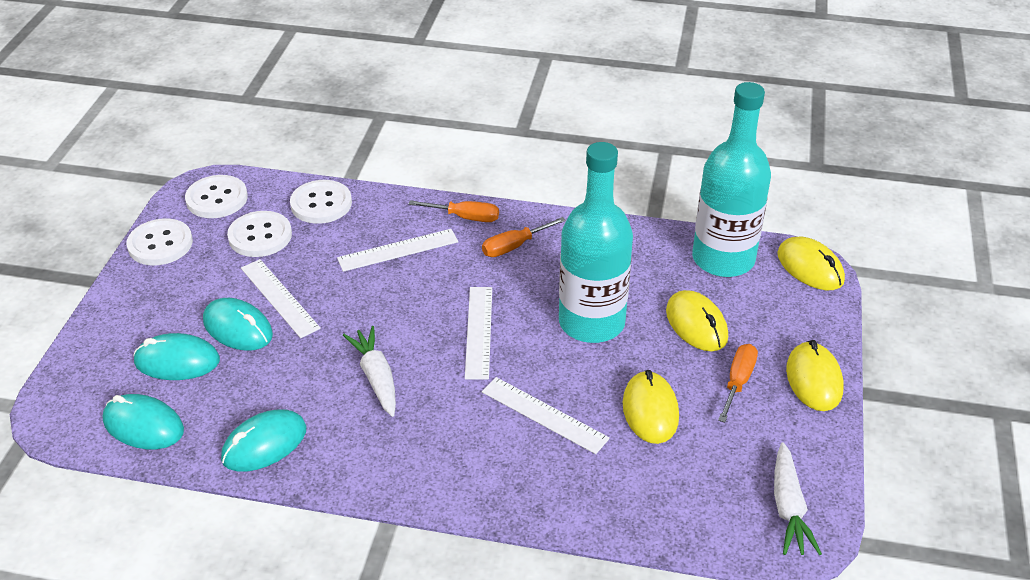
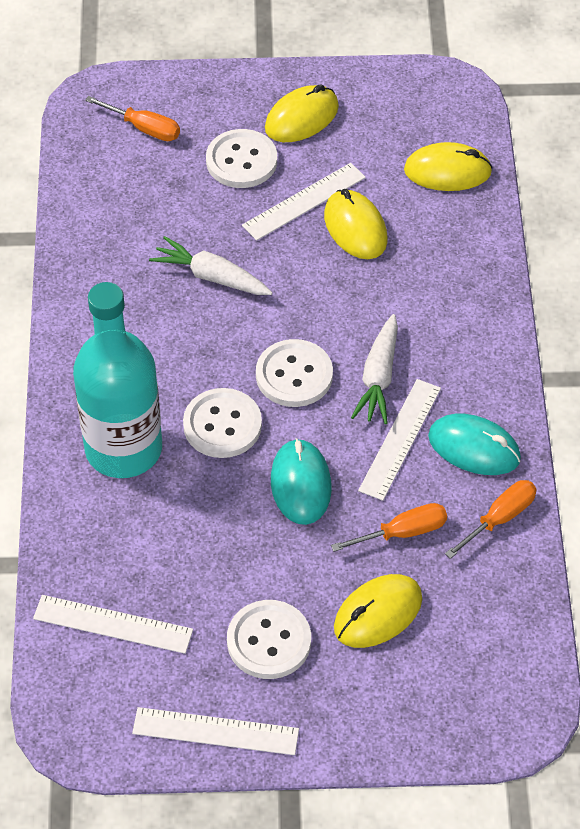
turquoise bottle: 2 -> 1
turquoise mouse: 4 -> 2

